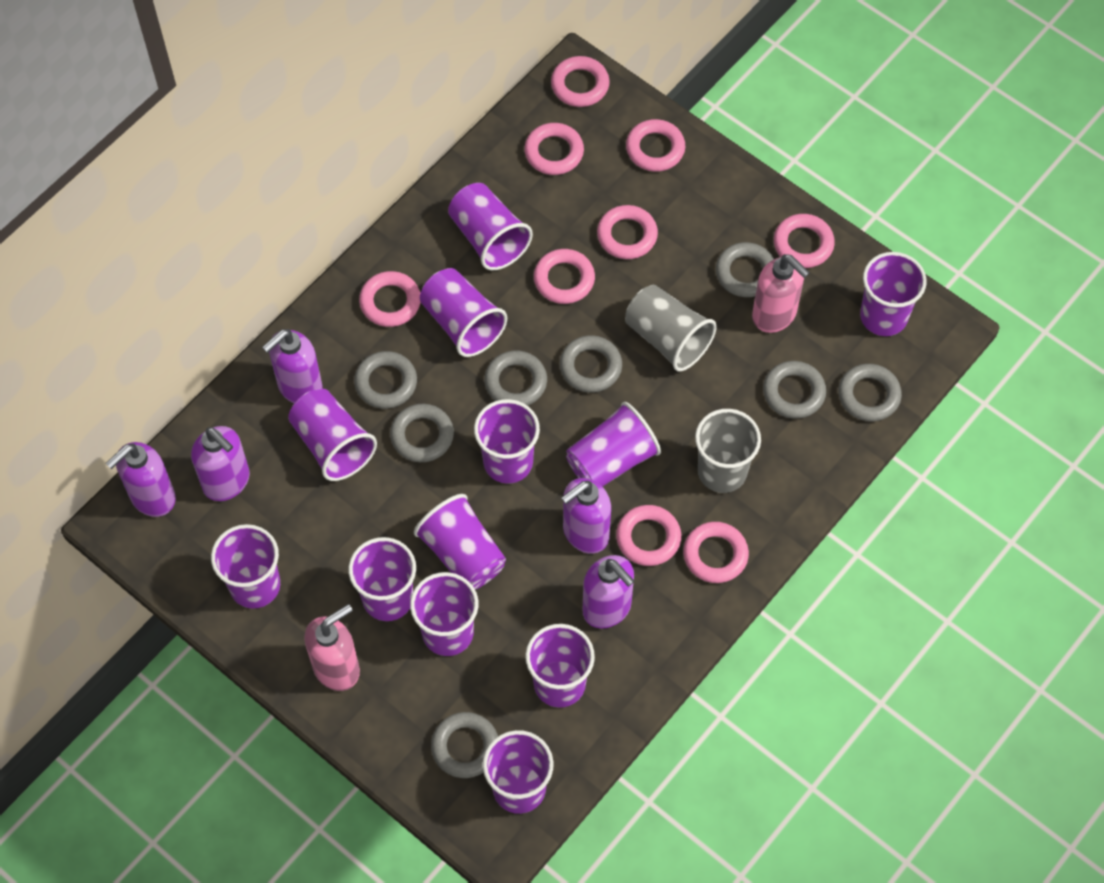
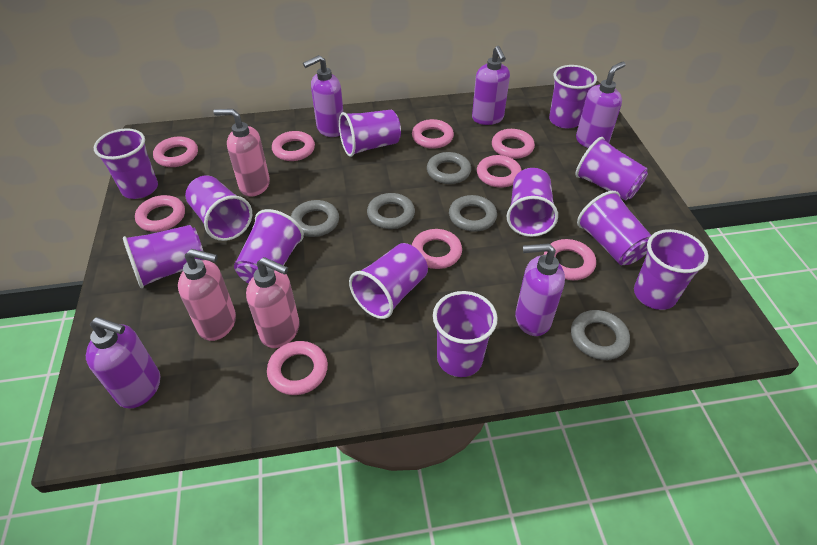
grey cup: 2 -> 0
grey ring: 8 -> 5
pink soap dispenser: 2 -> 3

